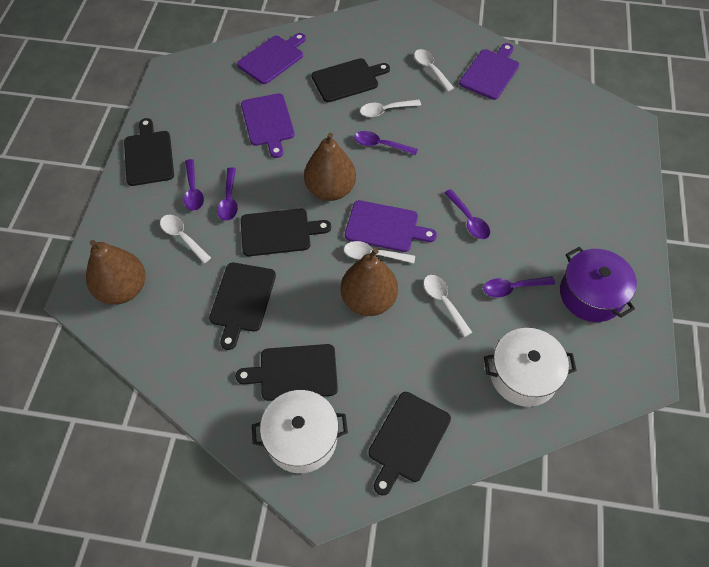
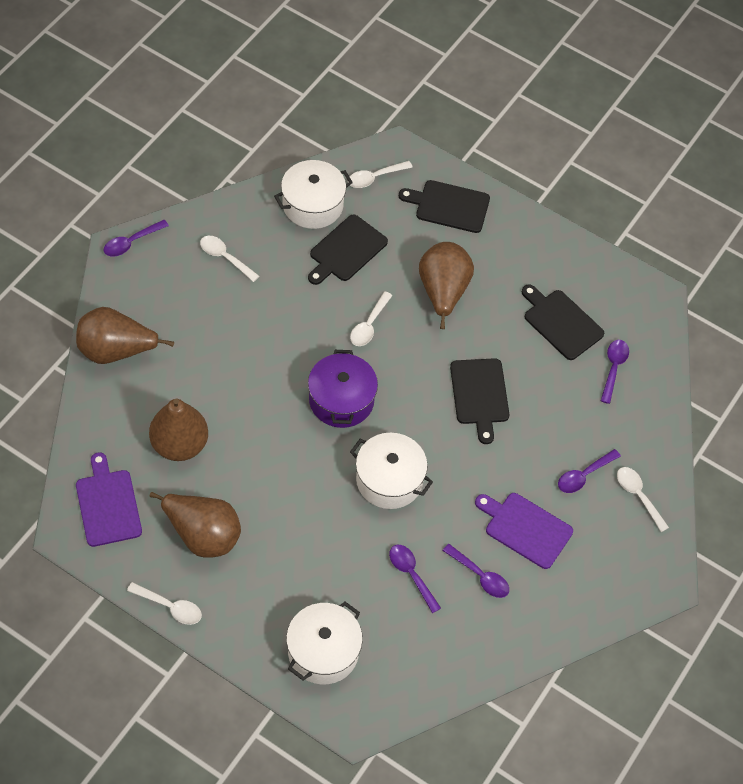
black cutting board: 6 -> 4
brown pear: 3 -> 4
purple cutting board: 4 -> 2
white pot: 2 -> 3

